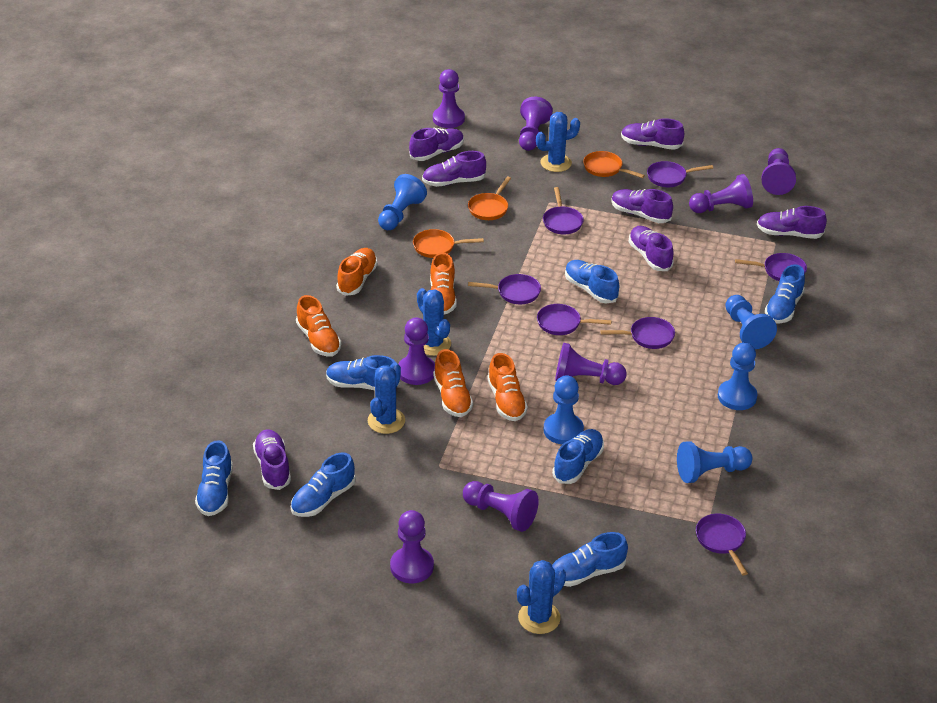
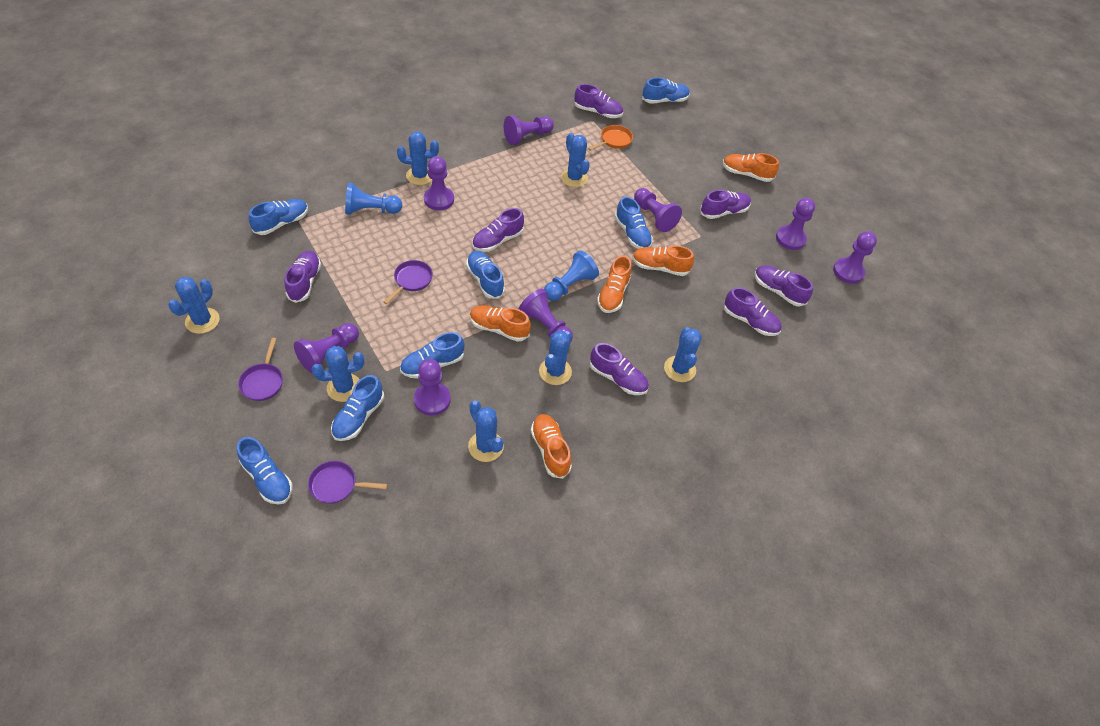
blue cactus: 4 -> 7
blue pawn: 5 -> 2
orange pan: 3 -> 1
purple pan: 7 -> 3

